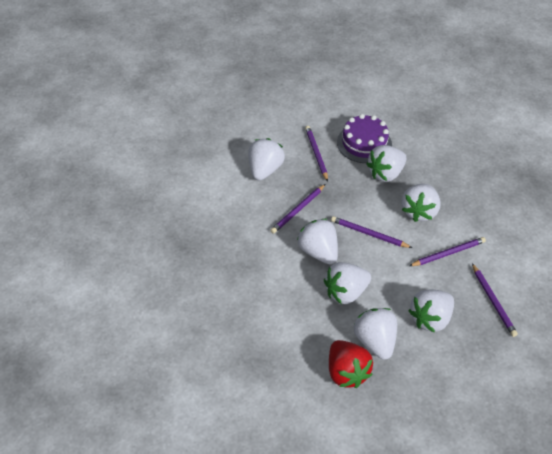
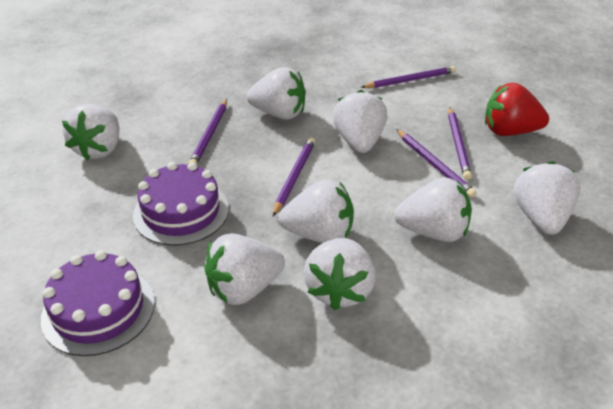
purple cake: 1 -> 2
white strawberry: 7 -> 8

